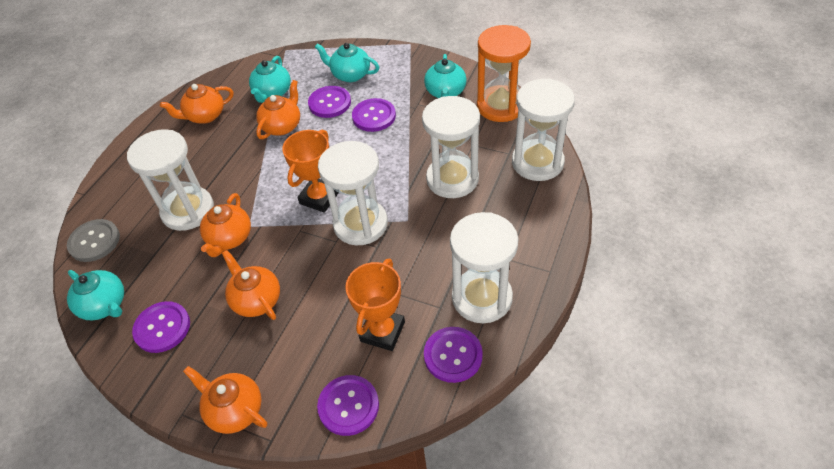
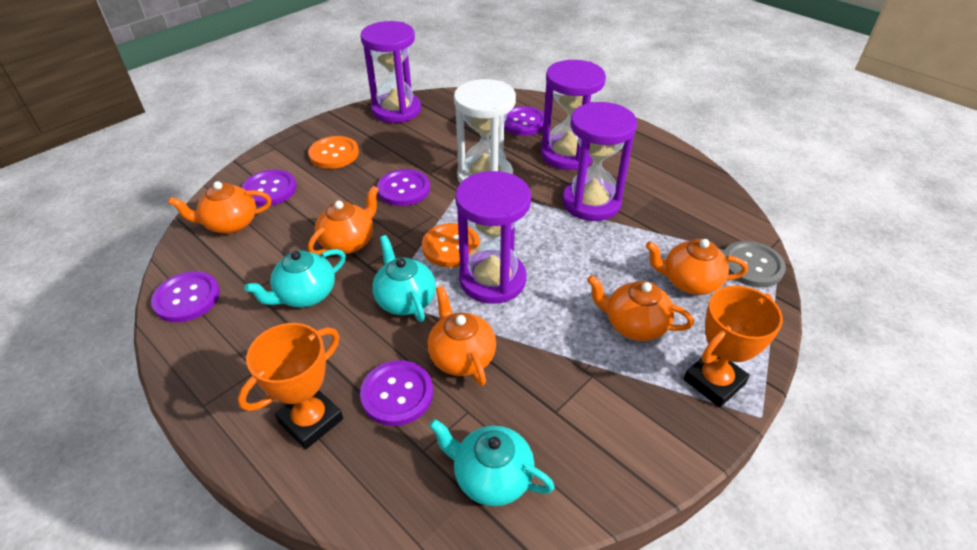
orange button: 0 -> 2
orange hourglass: 1 -> 0
purple hourglass: 0 -> 4
turquoise teapot: 4 -> 3
white hourglass: 5 -> 1

